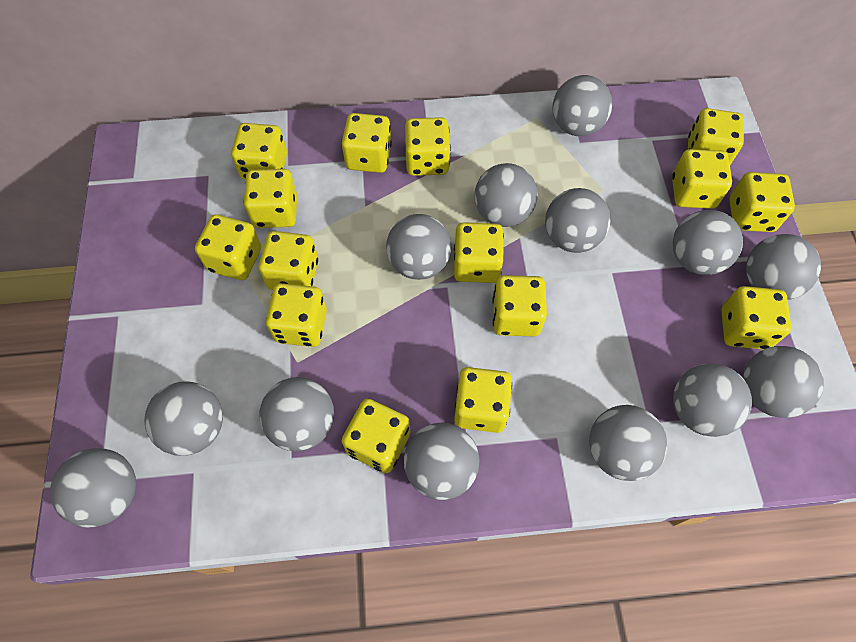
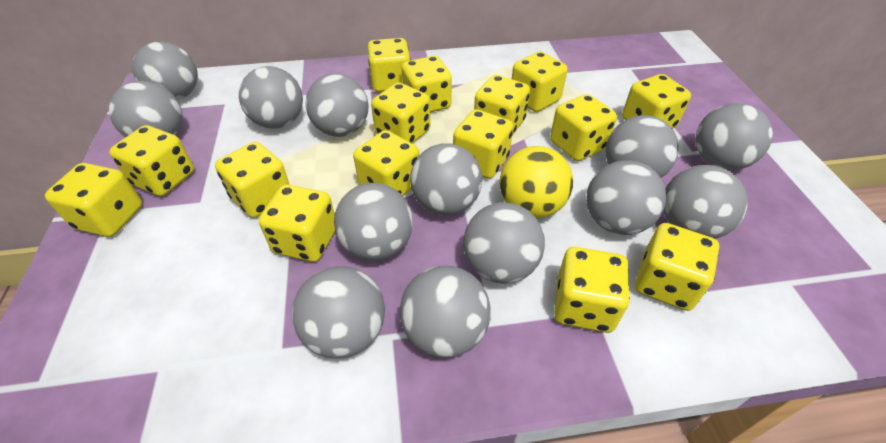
yellow ball: 0 -> 1

